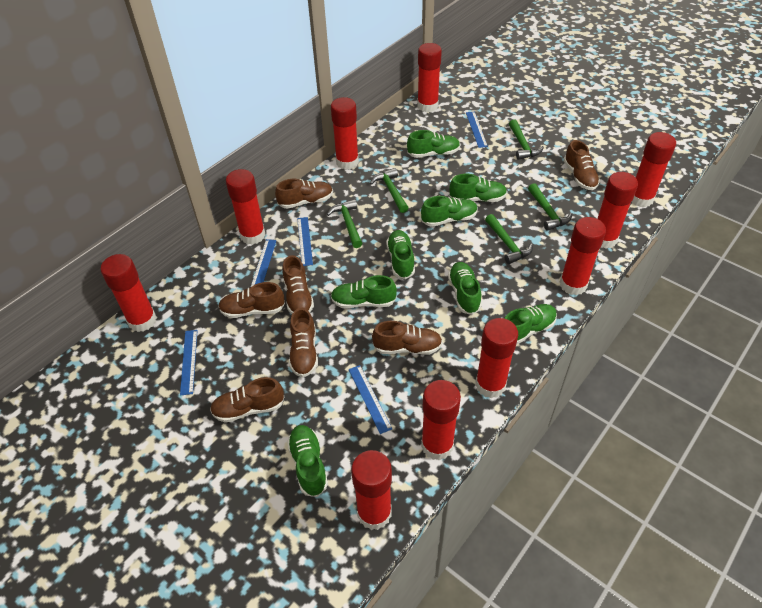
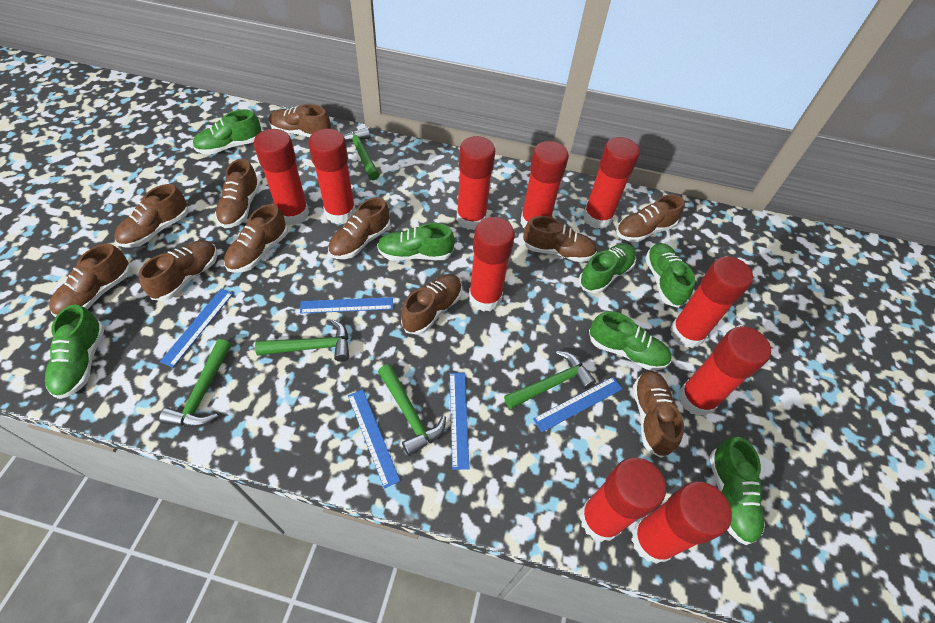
brown shoe: 7 -> 11
green shoe: 8 -> 7

